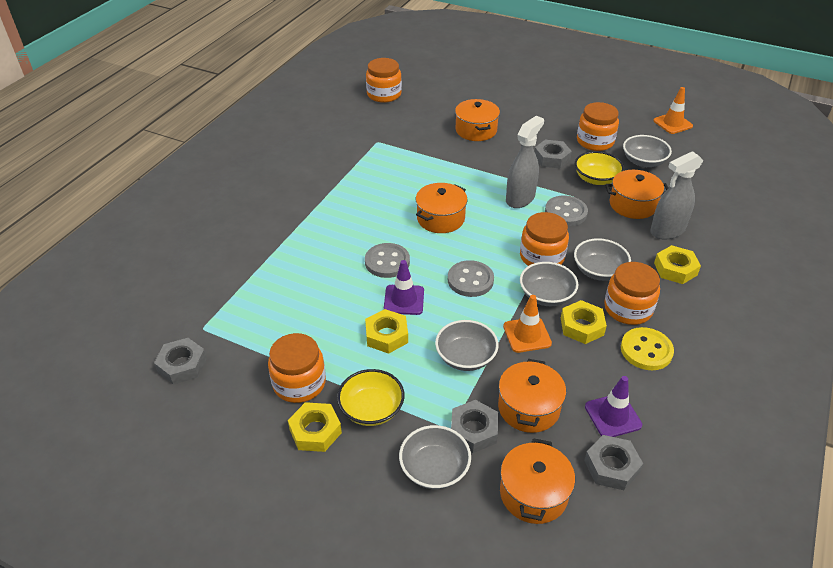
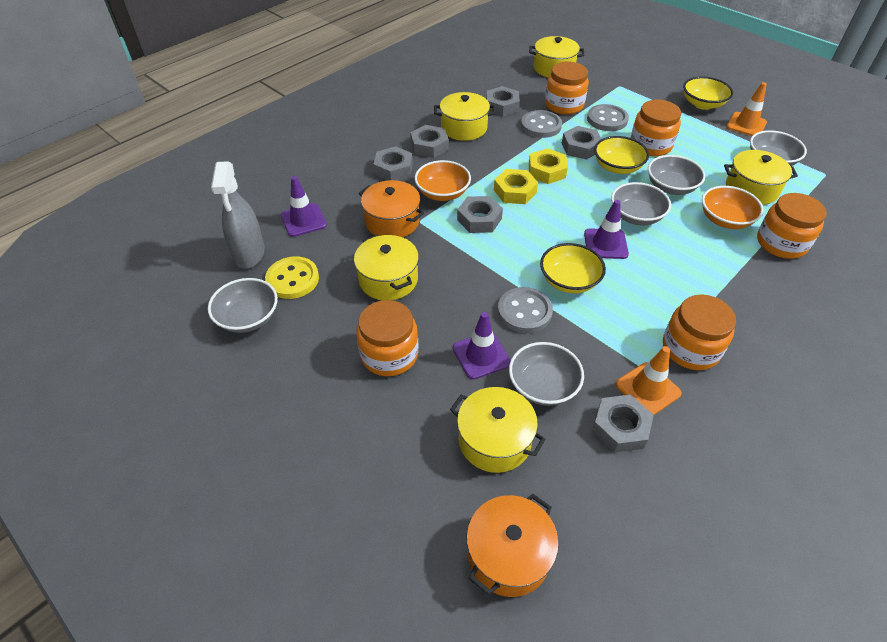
grey nut: 4 -> 6
grey spray bottle: 2 -> 1
orange bowl: 0 -> 2
orange pot: 5 -> 2
purple traffic cone: 2 -> 3
yellow bowl: 2 -> 3
yellow nut: 4 -> 2
yellow pot: 0 -> 5

